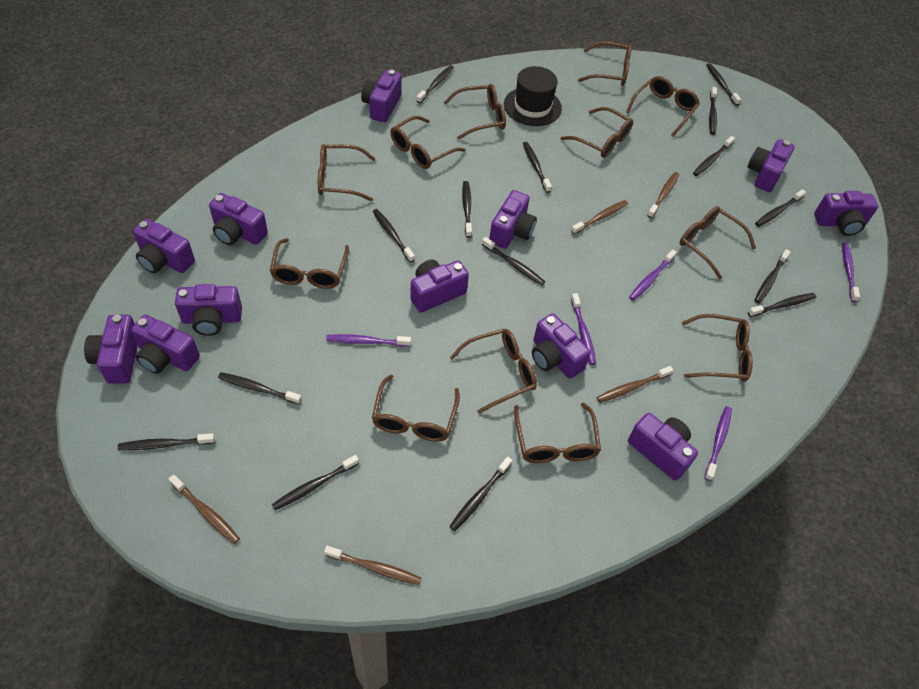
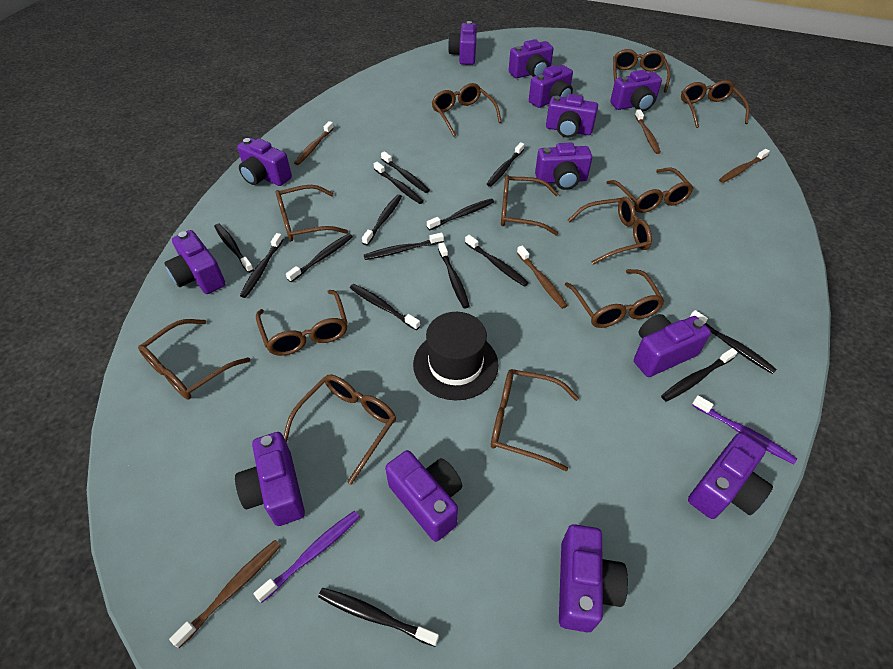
purple camera: 12 -> 13
purple toothbrush: 5 -> 2

